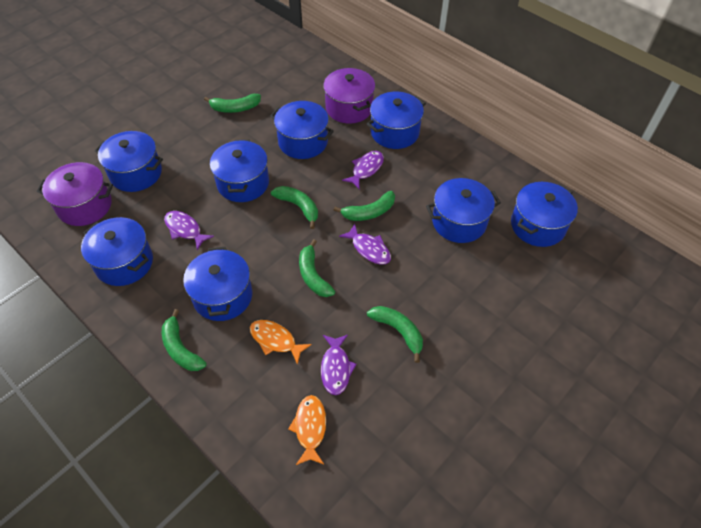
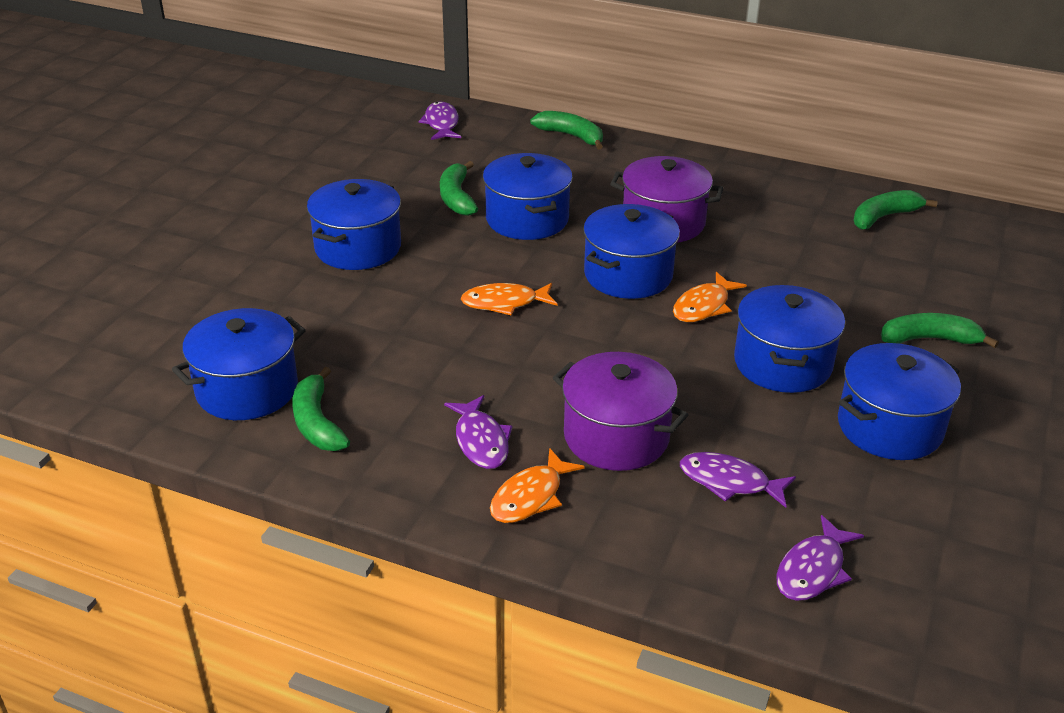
blue pot: 8 -> 6
green banana: 6 -> 5
orange fish: 2 -> 3

